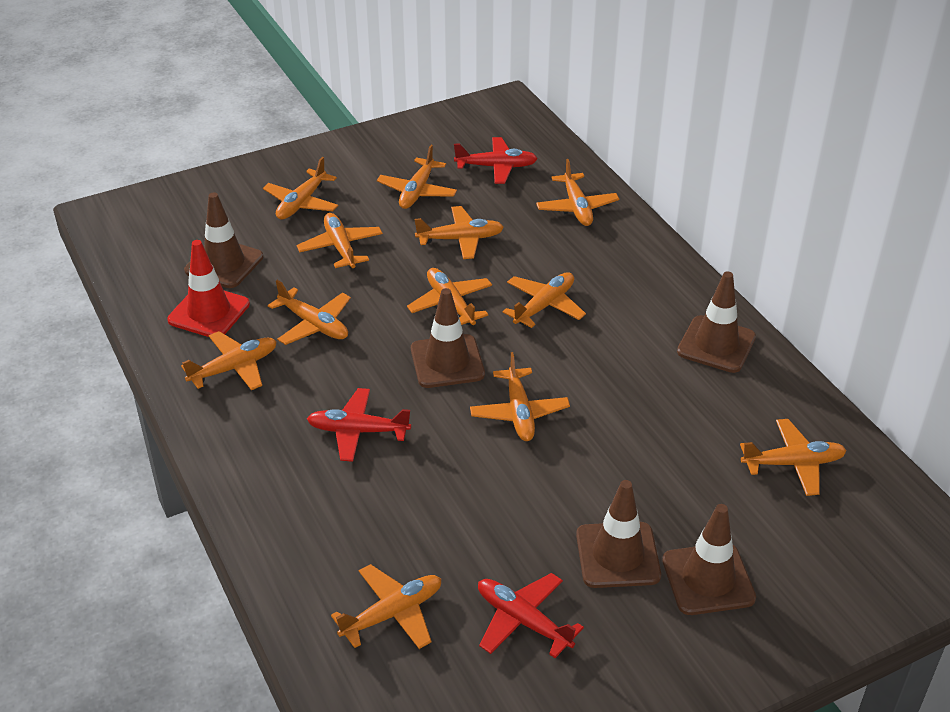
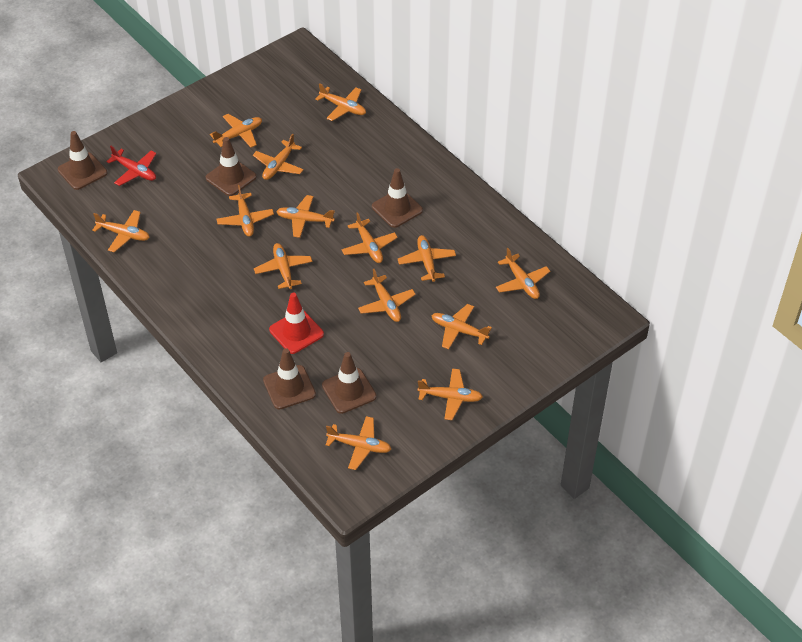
orange plane: 12 -> 14
red plane: 3 -> 1

